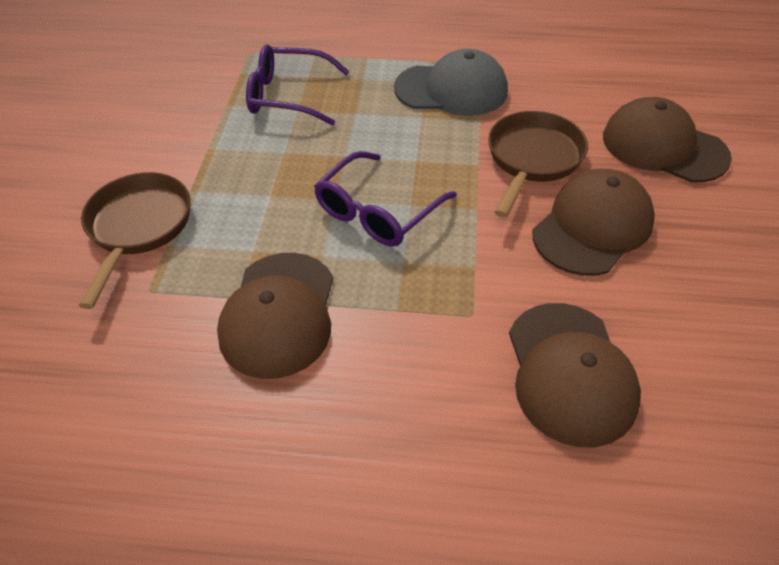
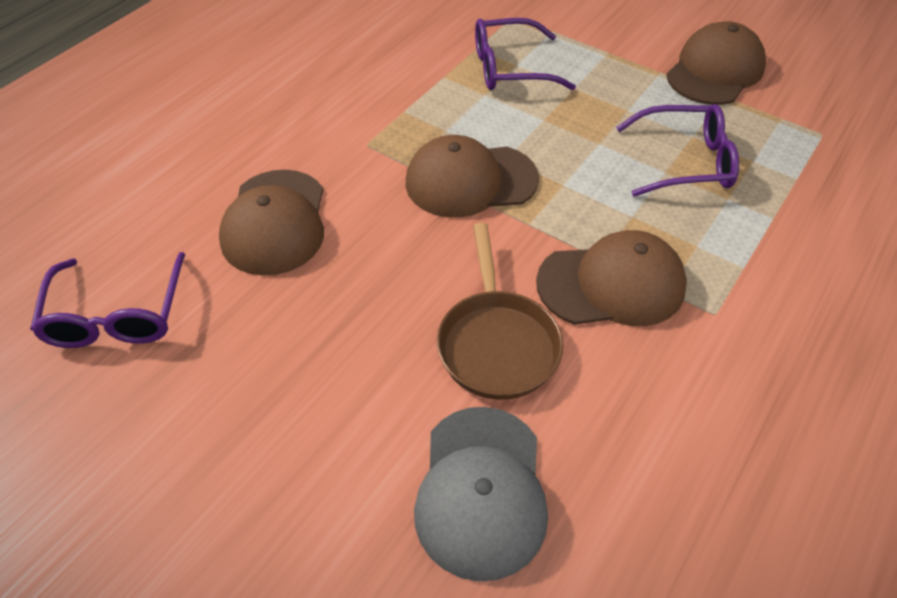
brown pan: 2 -> 1
purple glasses: 2 -> 3

